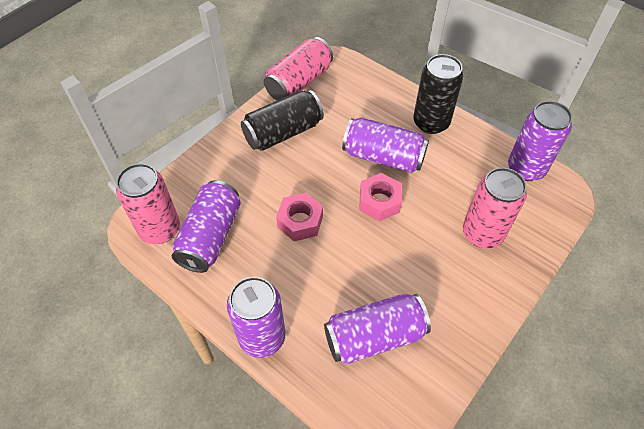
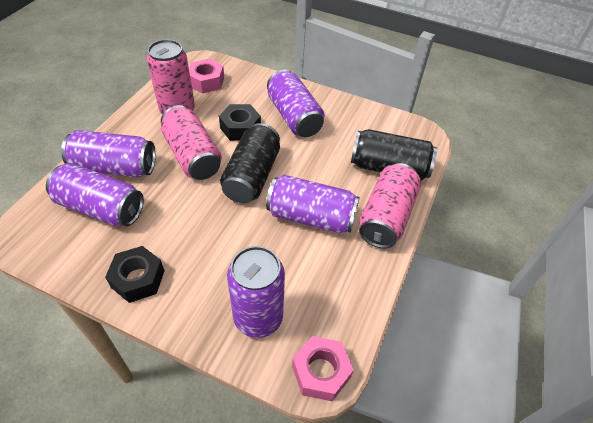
black nut: 0 -> 2

